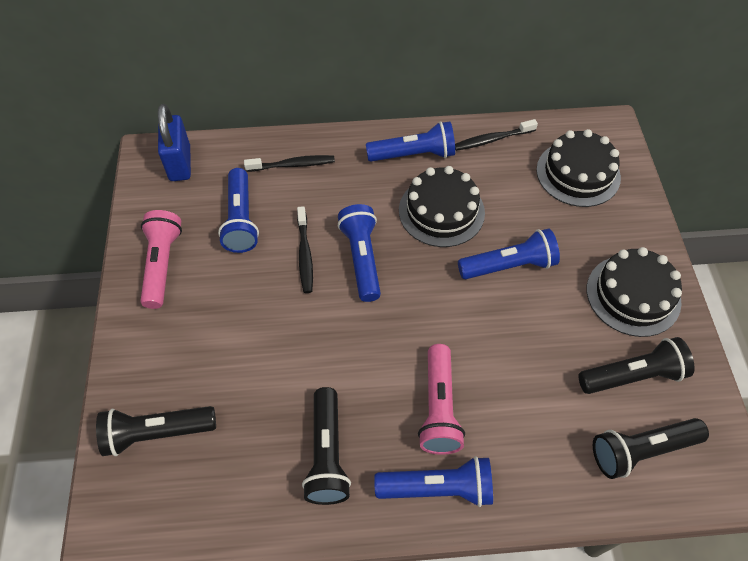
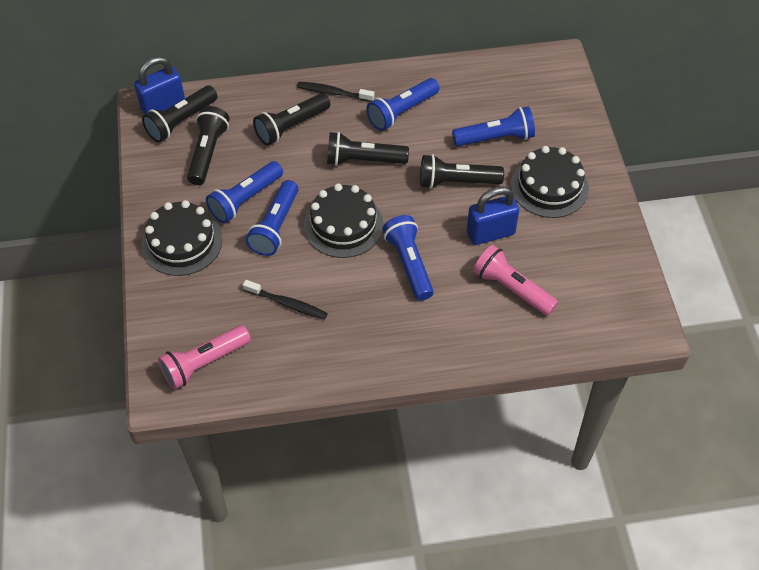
black flashlight: 4 -> 5
black toothbrush: 3 -> 2
blue padlock: 1 -> 2

